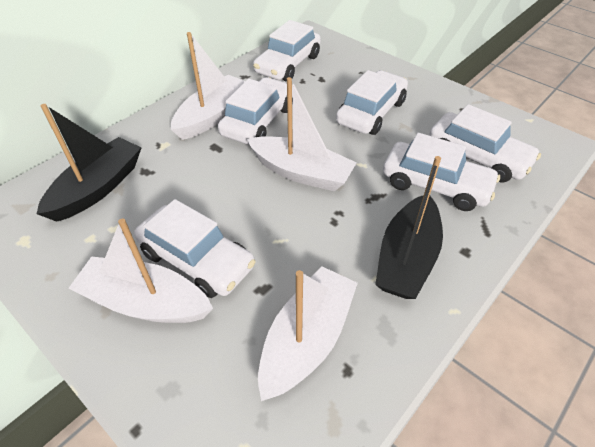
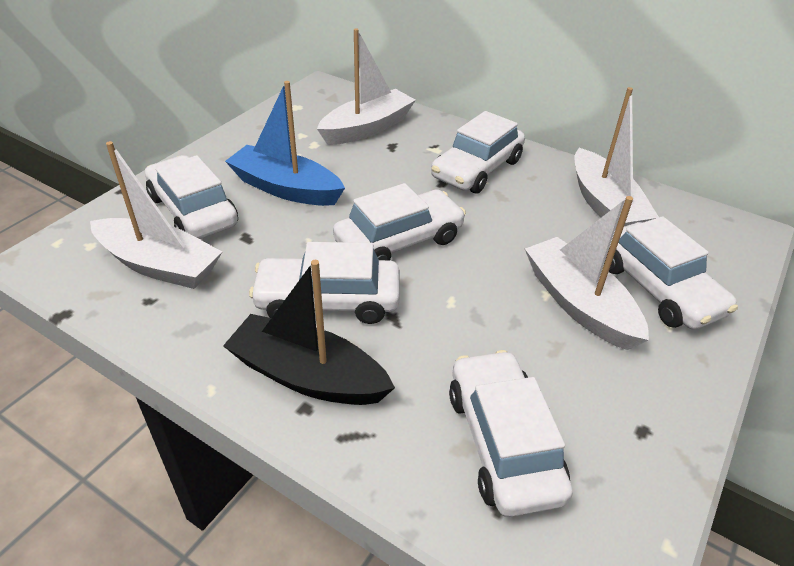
black boat: 2 -> 1
blue boat: 0 -> 1

